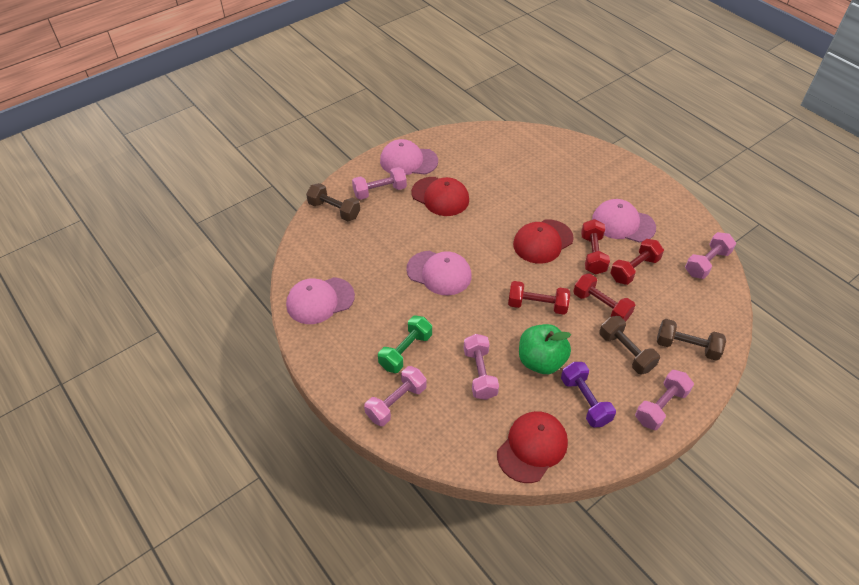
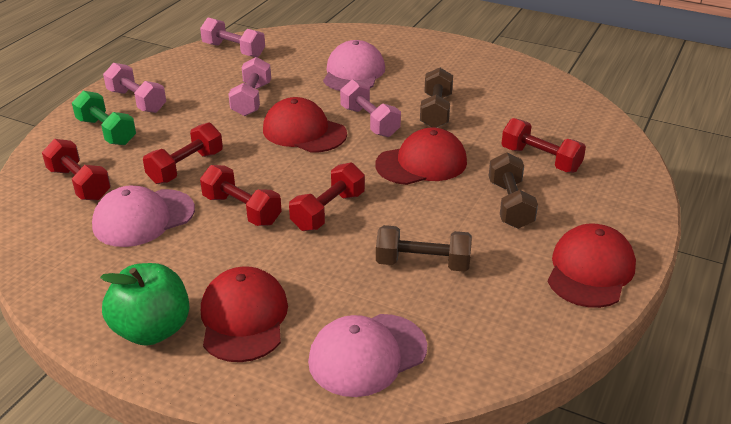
pink cap: 4 -> 3
pink dumbbell: 5 -> 4
purple dumbbell: 1 -> 0
red cap: 3 -> 4
red dumbbell: 4 -> 5

